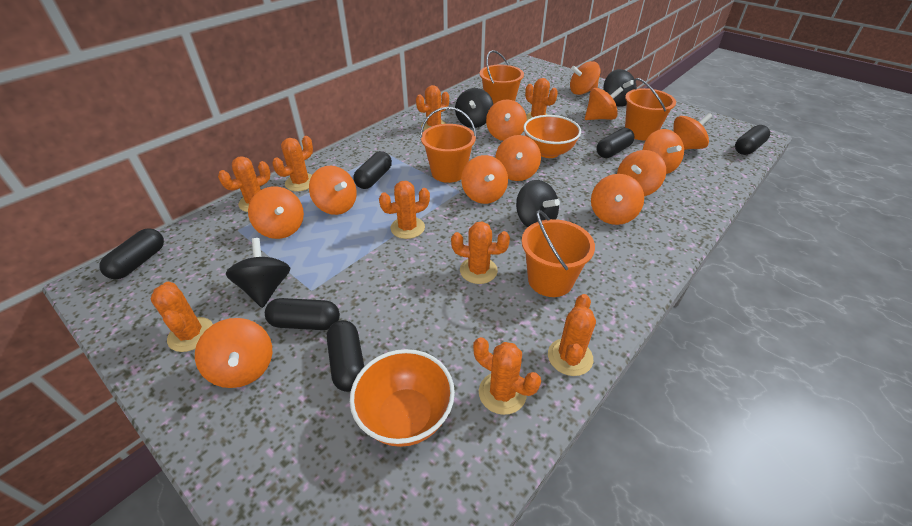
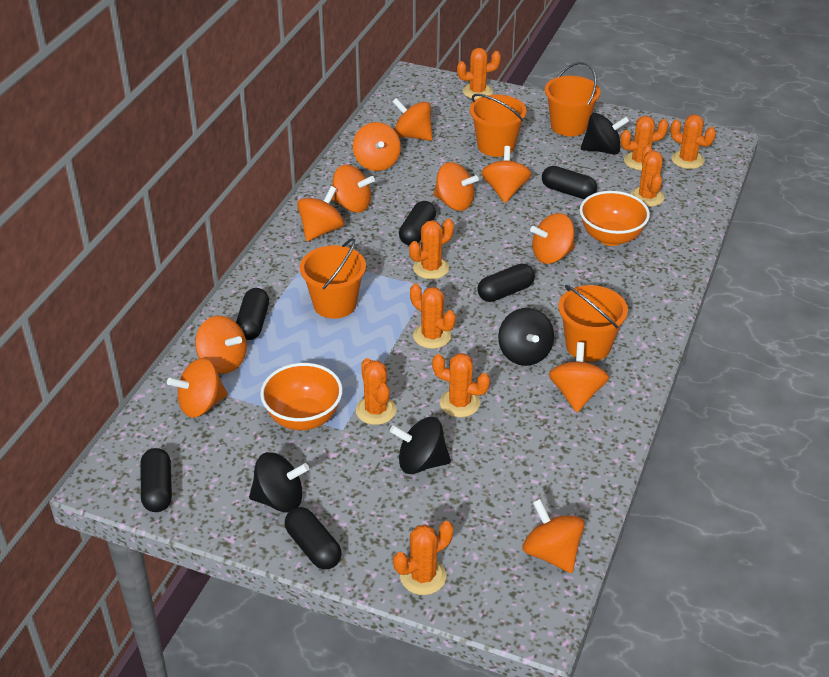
orange spinning top: 12 -> 11

